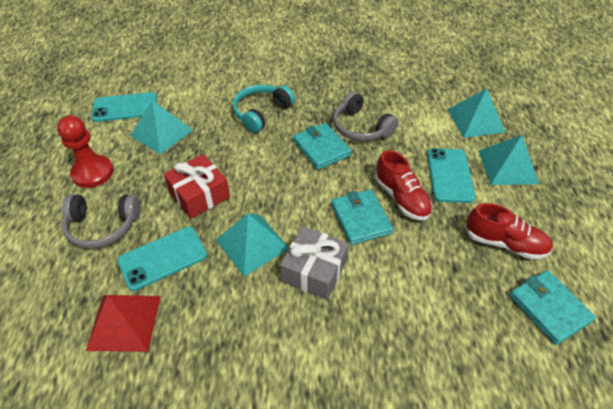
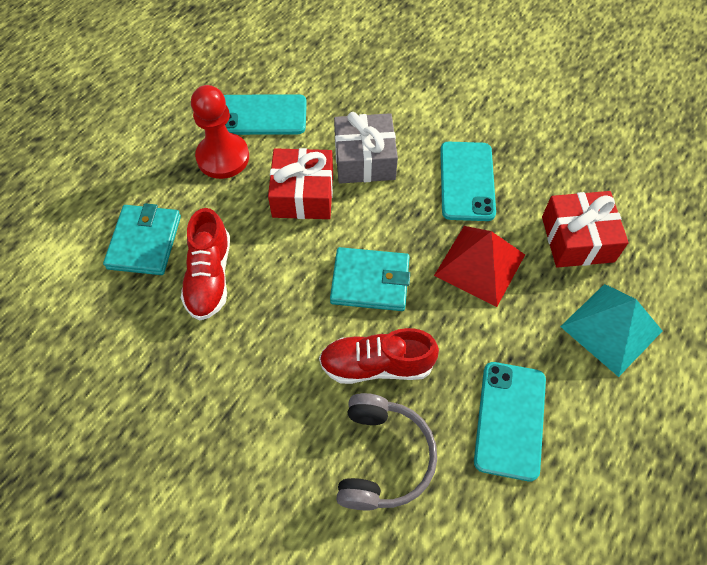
grey headphones: 2 -> 1
red gift: 1 -> 2
turquoise headphones: 1 -> 0
turquoise pyramid: 4 -> 1
turquoise wallet: 3 -> 2

